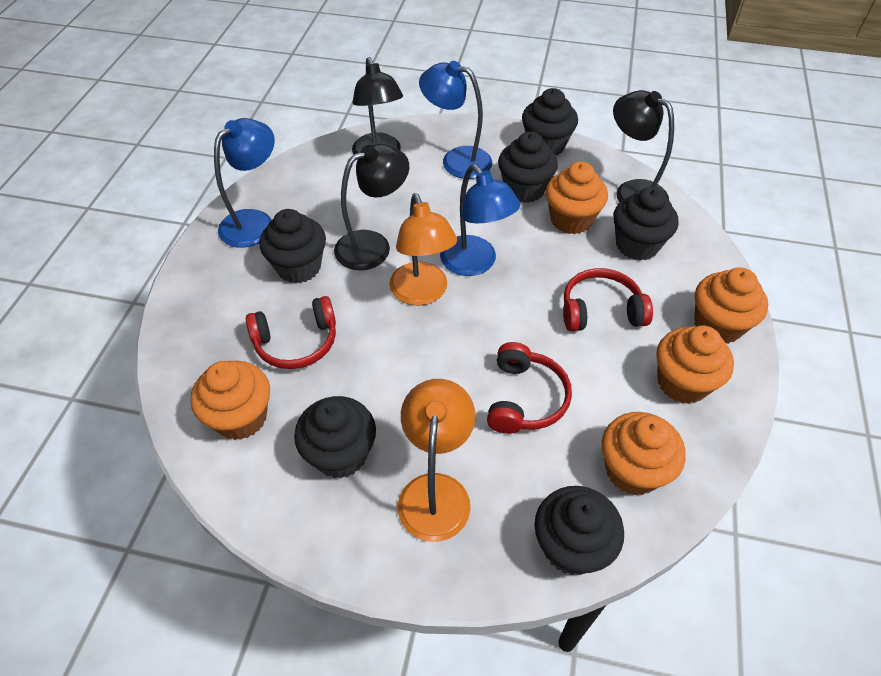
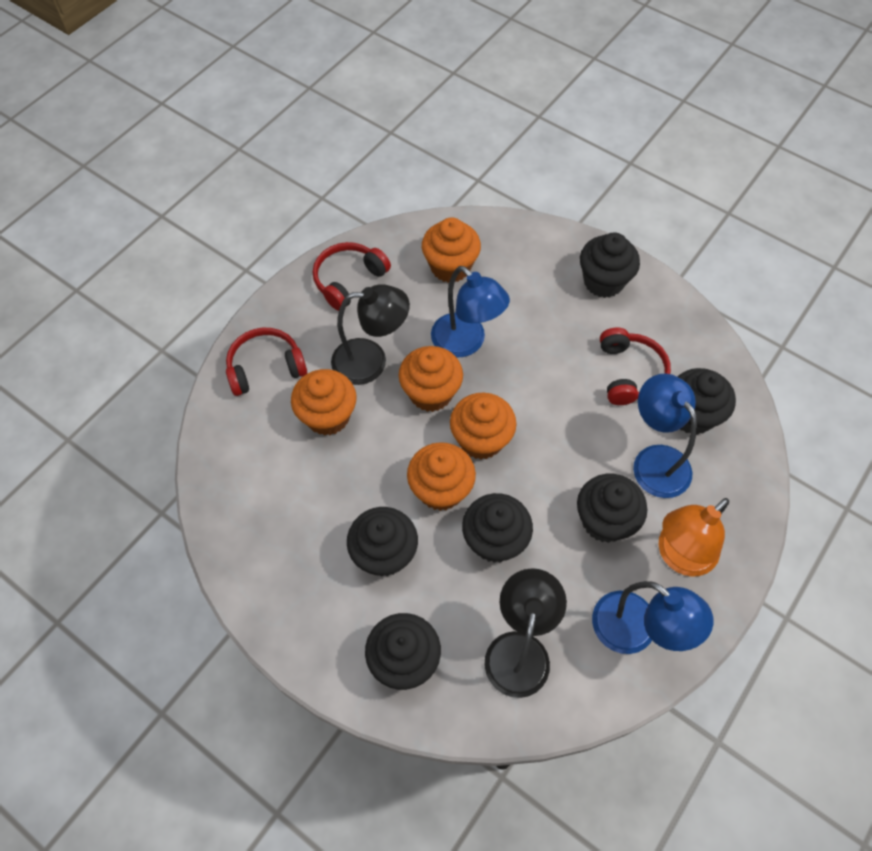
black lamp: 3 -> 2
orange lamp: 2 -> 1

